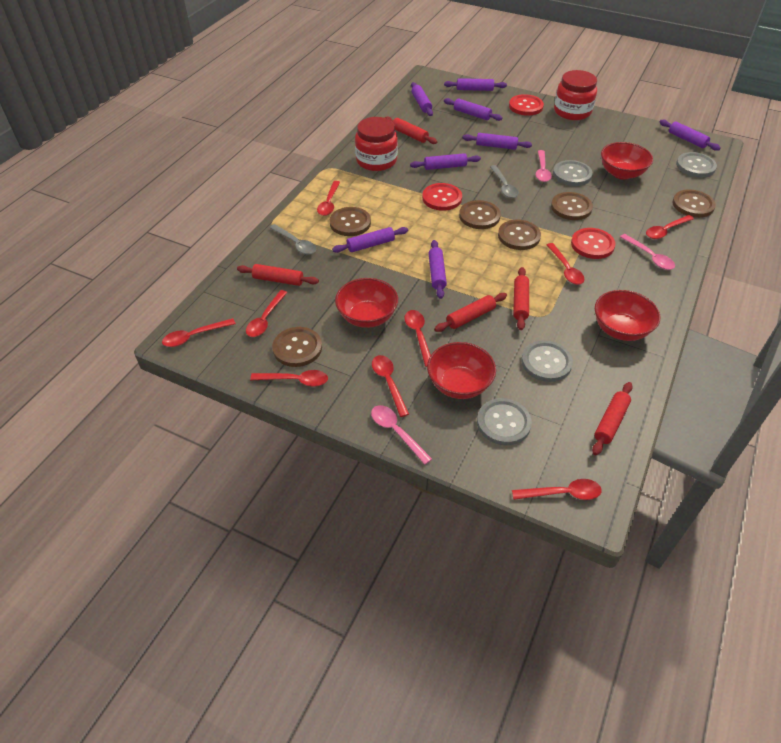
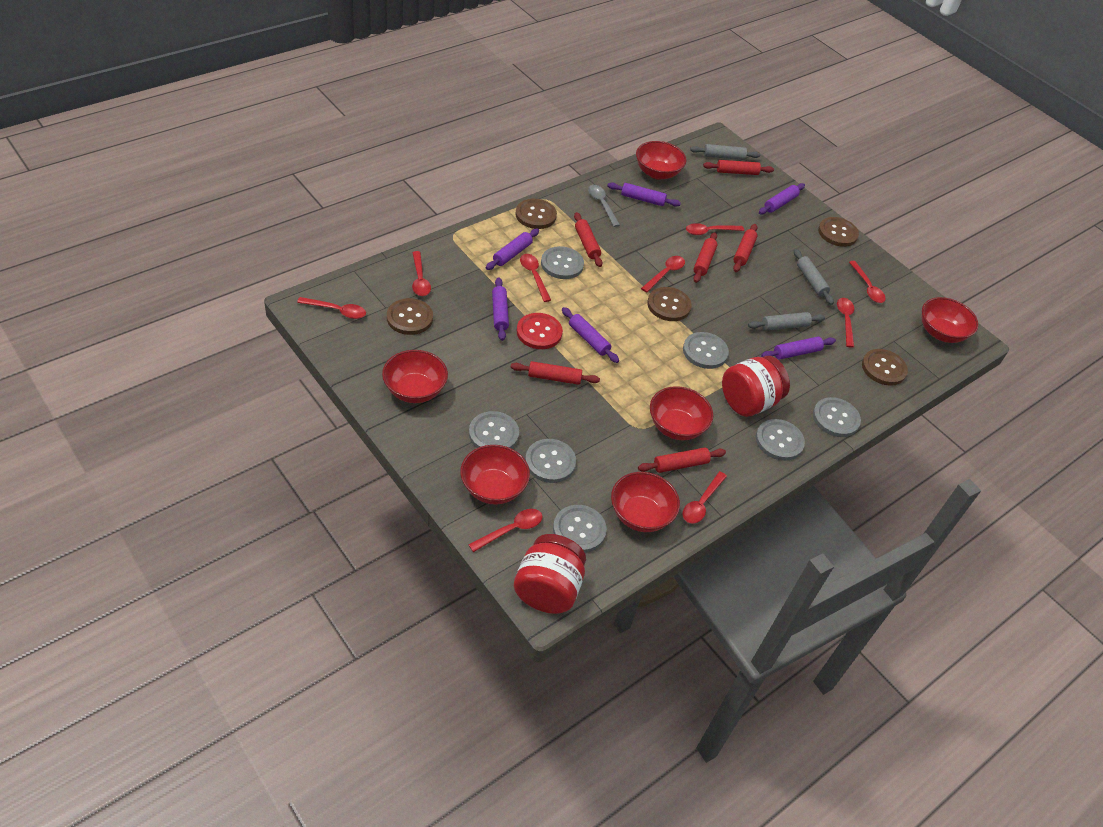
brown button: 6 -> 5
grey button: 4 -> 7
grey rolling pin: 0 -> 3
grey spoon: 2 -> 1
pink spoon: 3 -> 0
purple rolling pin: 8 -> 6
red bowl: 4 -> 6
red button: 3 -> 1
red rolling pin: 5 -> 6

